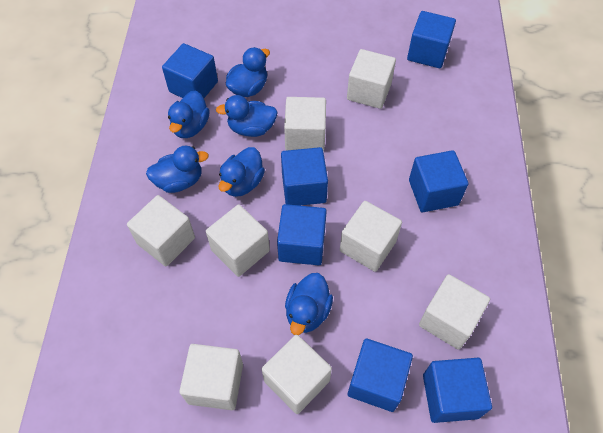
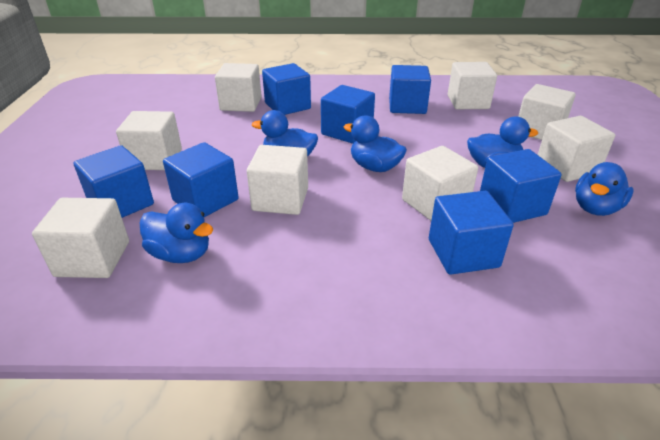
blue duck: 6 -> 5

